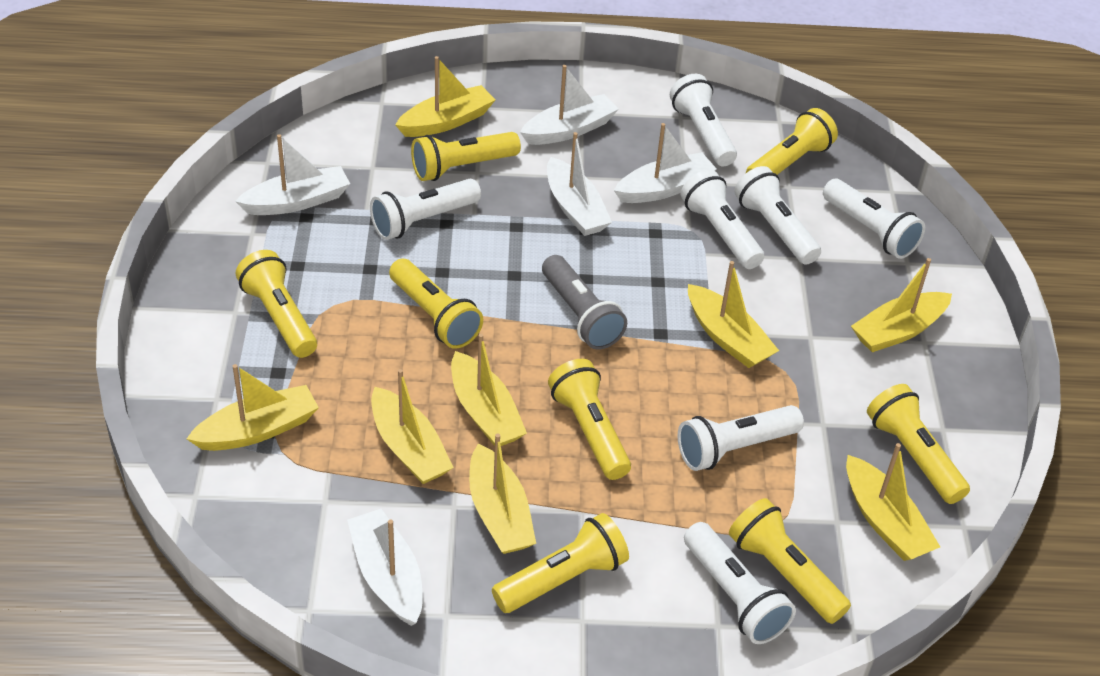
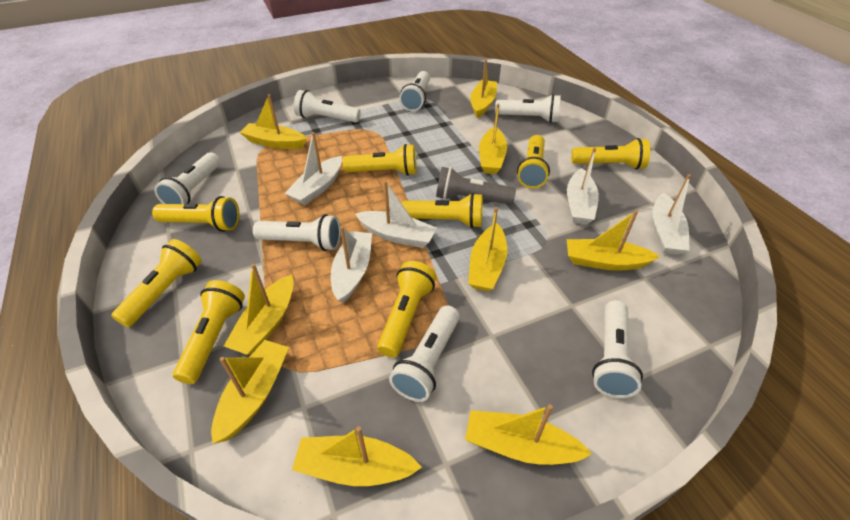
yellow boat: 8 -> 9

